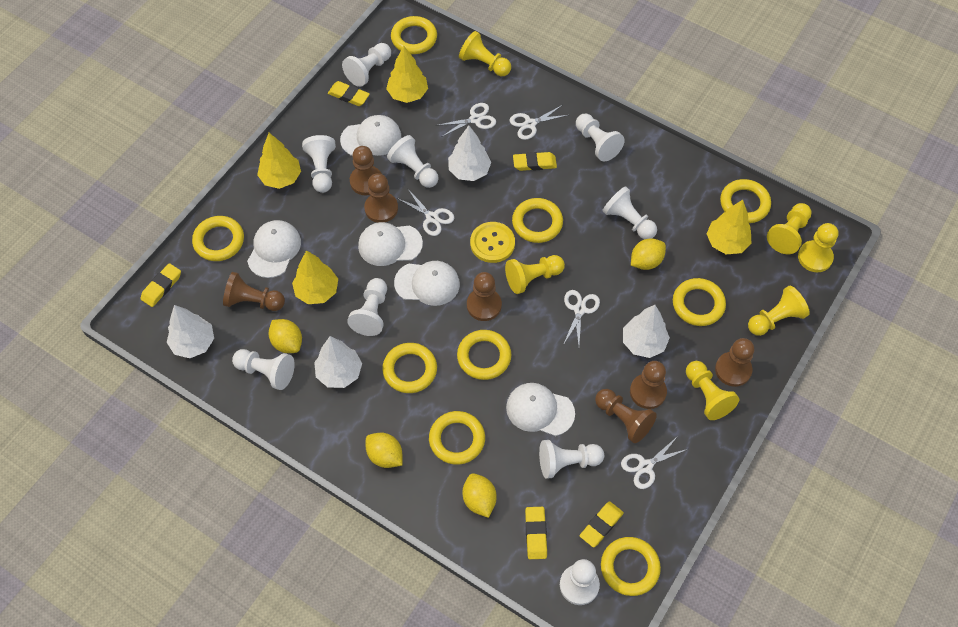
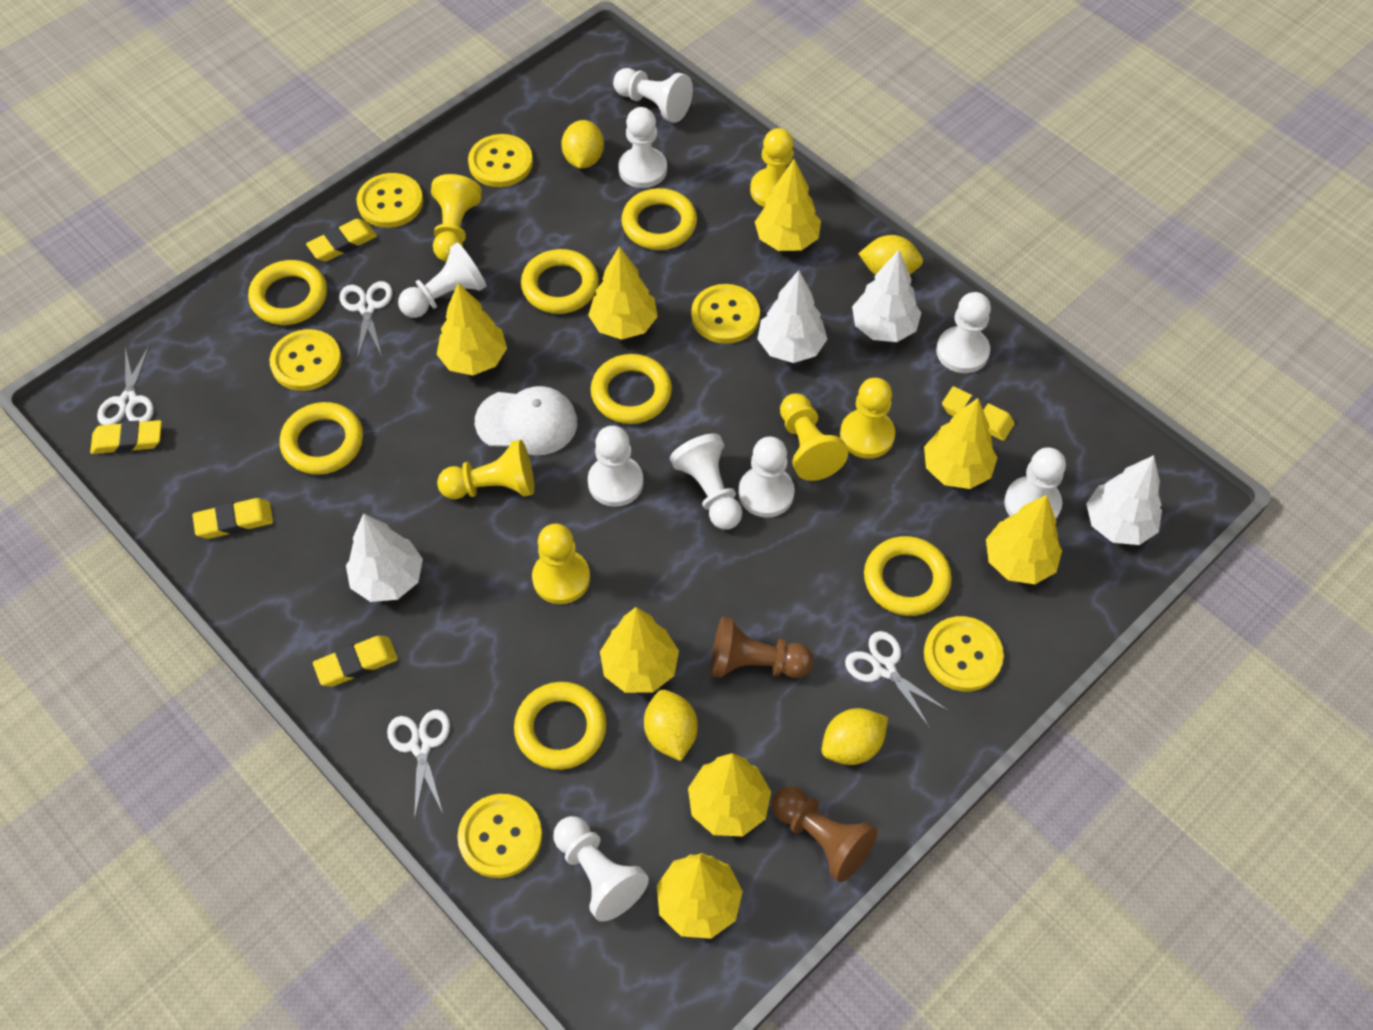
brown pawn: 7 -> 2
white cap: 5 -> 1
white scissors: 5 -> 4
yellow button: 1 -> 6
yellow ring: 9 -> 7
yellow tree: 4 -> 8

